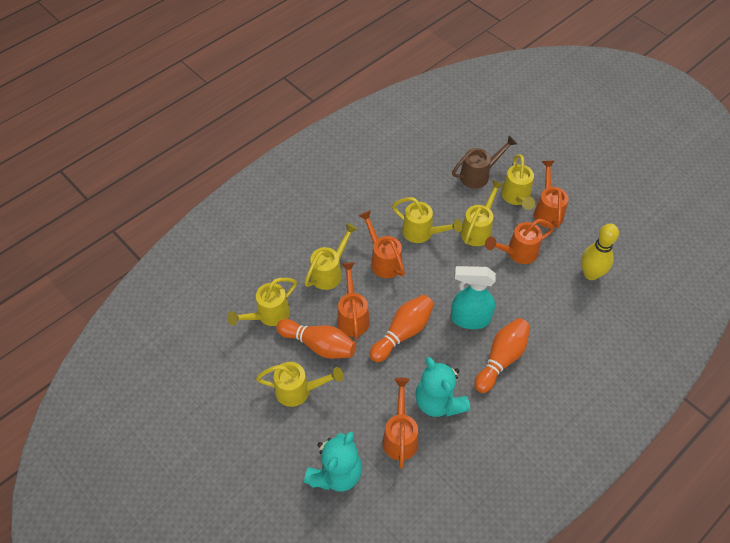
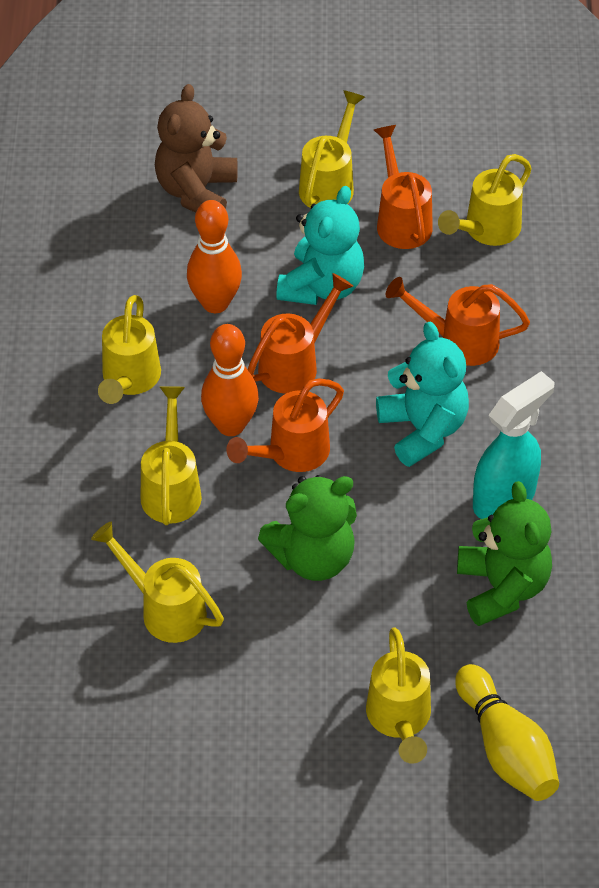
brown teddy bear: 0 -> 1
brown watering can: 1 -> 0
green teddy bear: 0 -> 2
orange bowling pin: 3 -> 2
orange watering can: 5 -> 4

